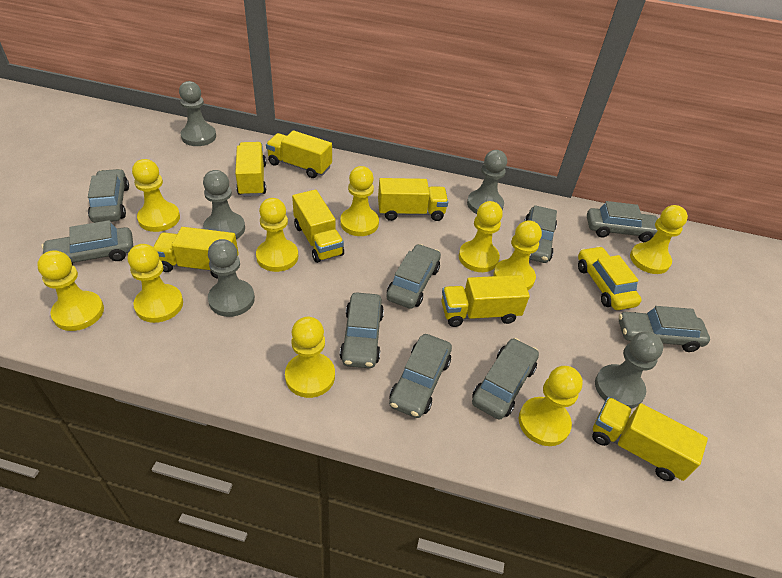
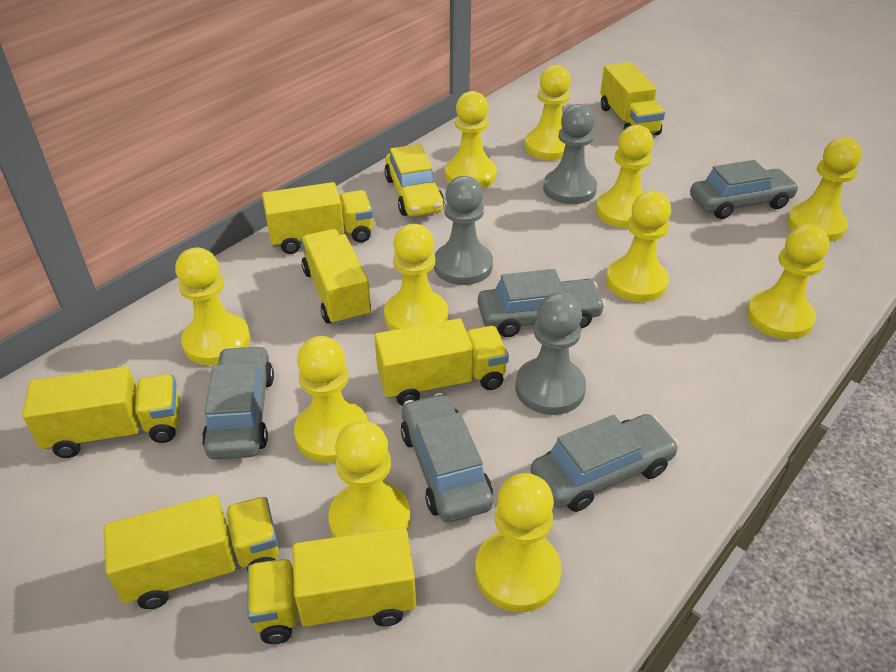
grey car: 9 -> 5
grey pawn: 5 -> 3
yellow pawn: 10 -> 11

